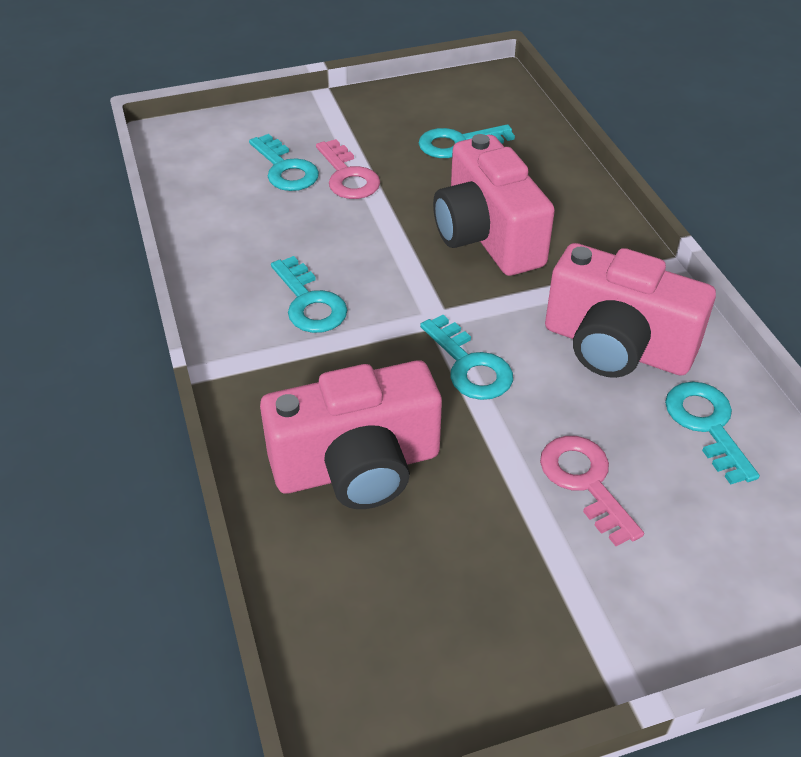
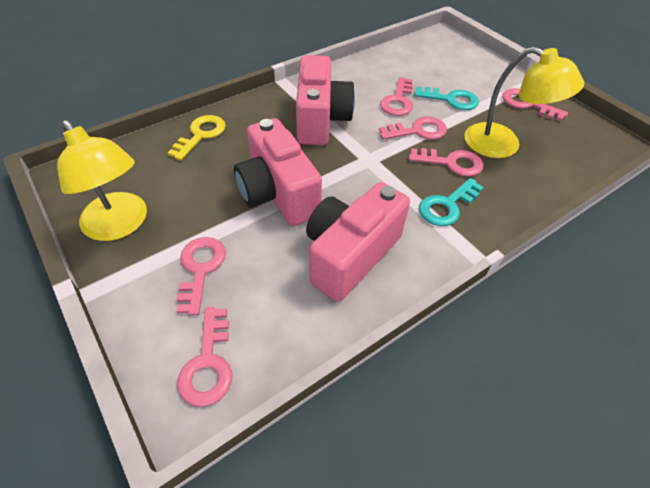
pink key: 2 -> 6
turquoise key: 5 -> 2
yellow key: 0 -> 1
yellow lamp: 0 -> 2

